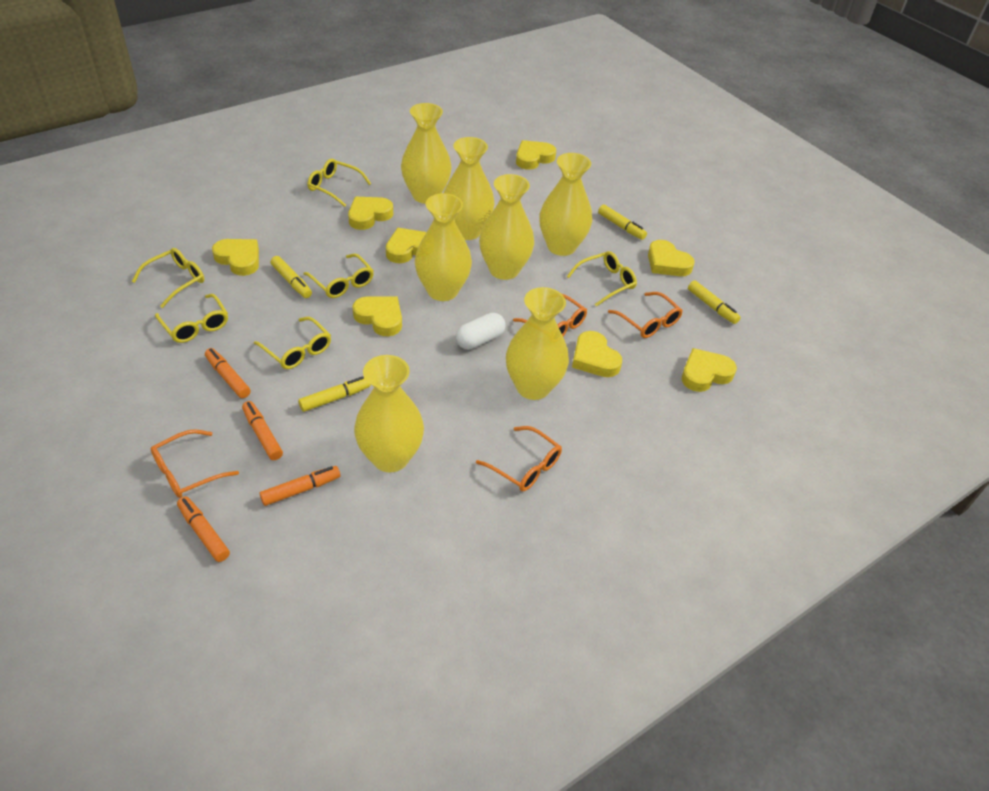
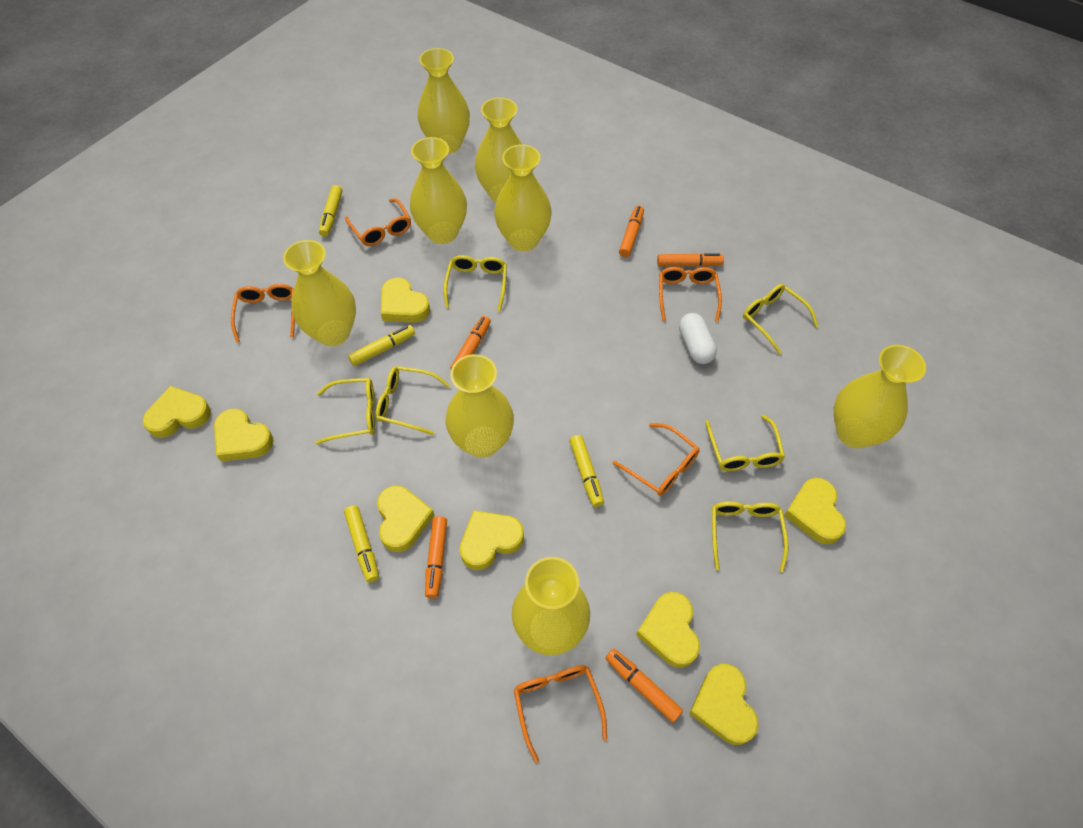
orange glasses: 4 -> 5
orange marker: 4 -> 5
yellow vase: 7 -> 8

